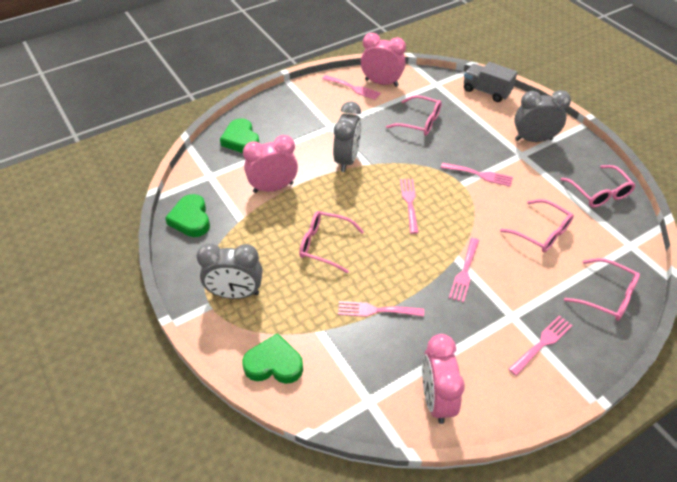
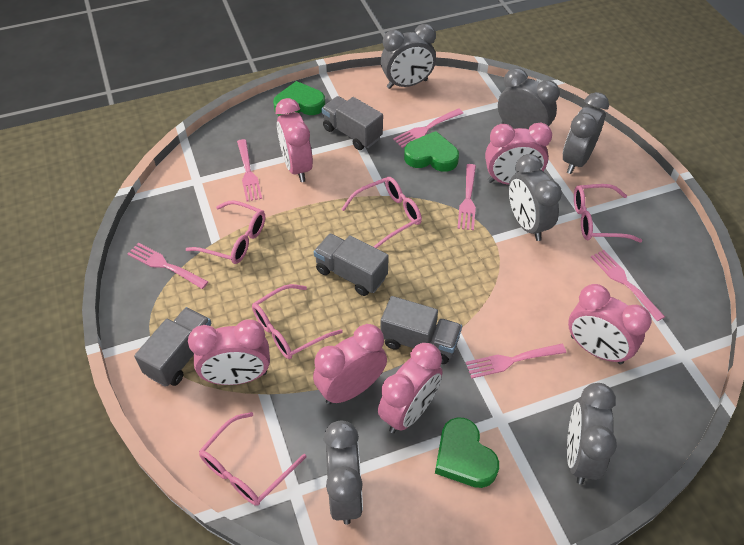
grey clock: 3 -> 6
grey truck: 1 -> 4
pink clock: 3 -> 6

